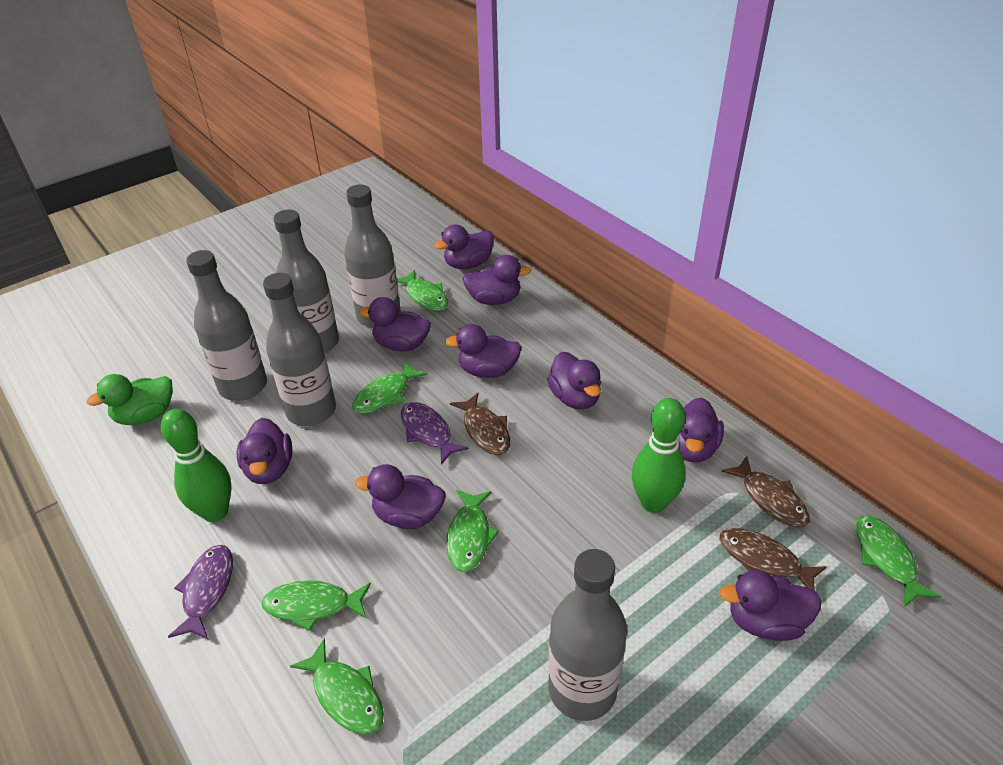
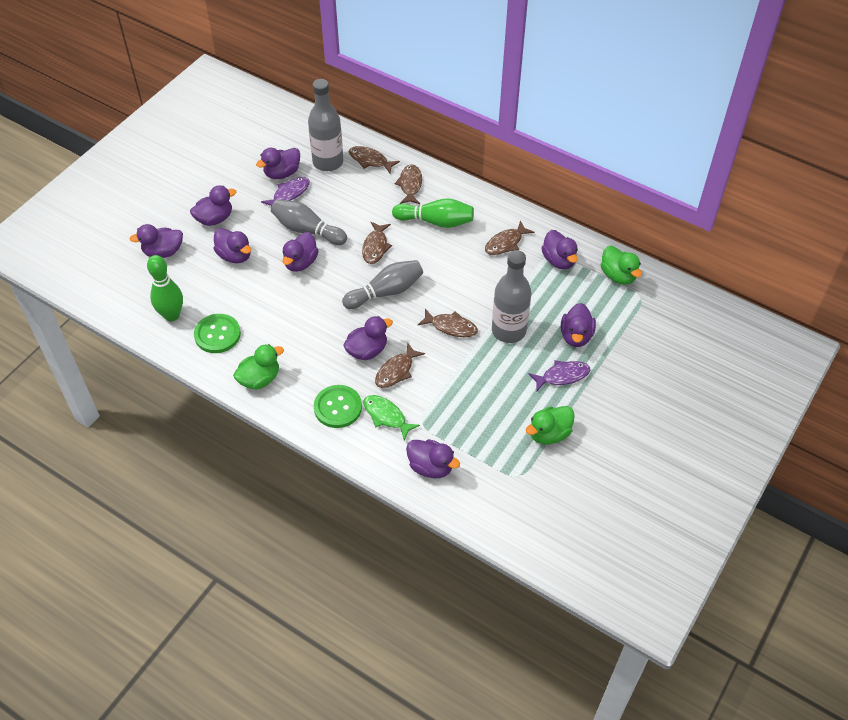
brown fish: 3 -> 6
green button: 0 -> 2
green duck: 1 -> 3
green fish: 6 -> 1
grey bottle: 5 -> 2
grey bowling pin: 0 -> 2

